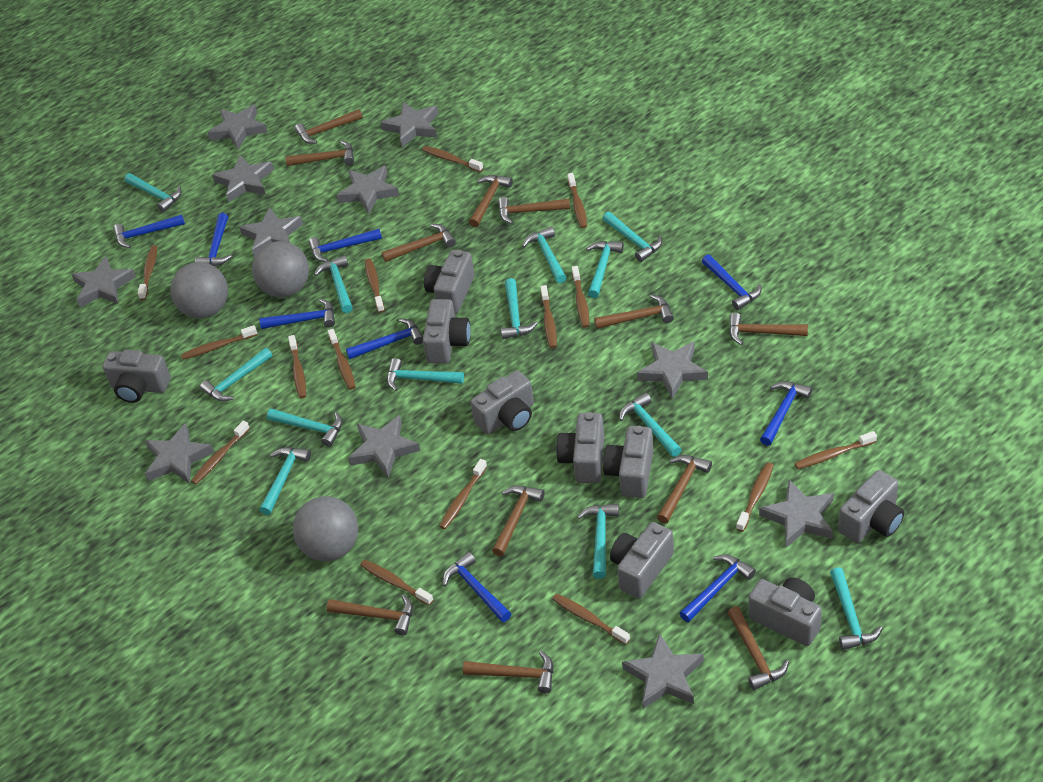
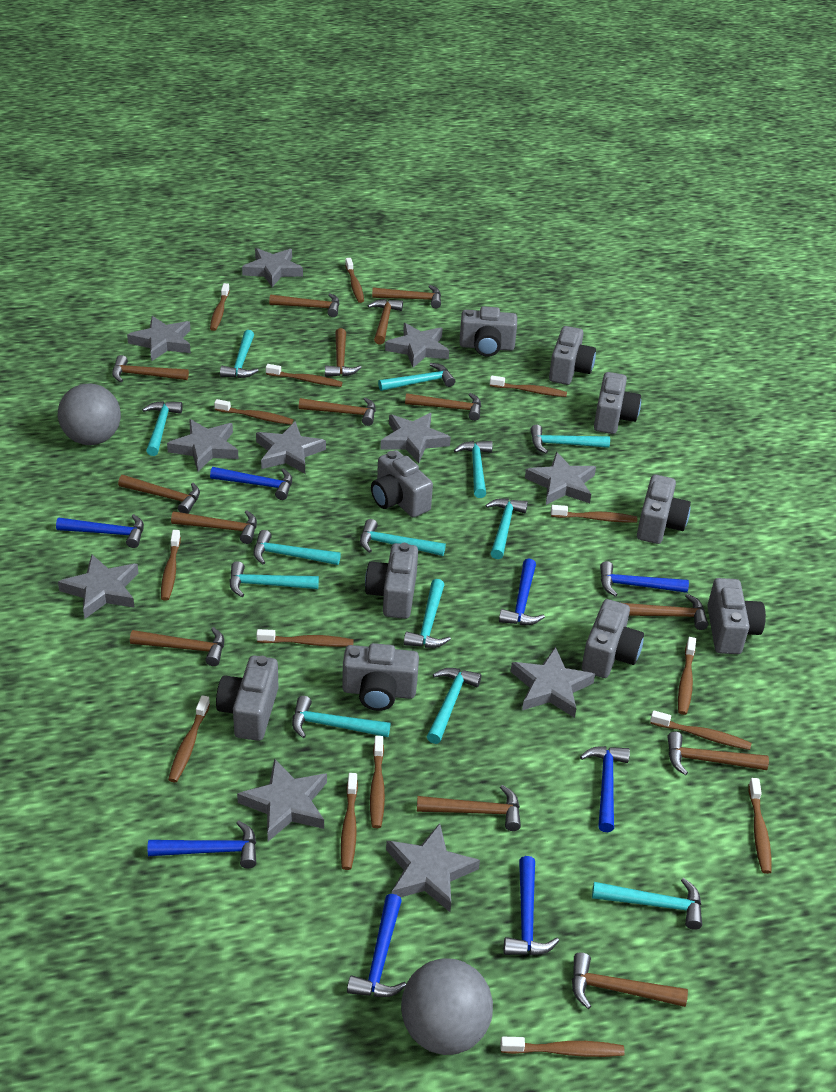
blue hammer: 9 -> 8
brown hammer: 12 -> 14
grey ball: 3 -> 2
grey camera: 9 -> 10

